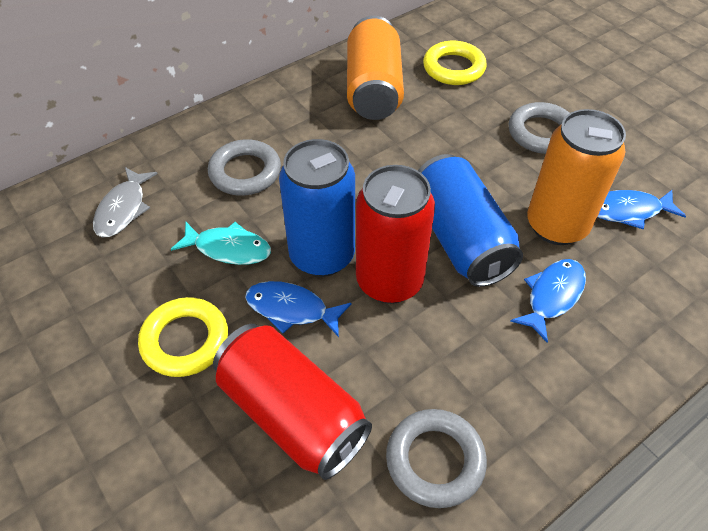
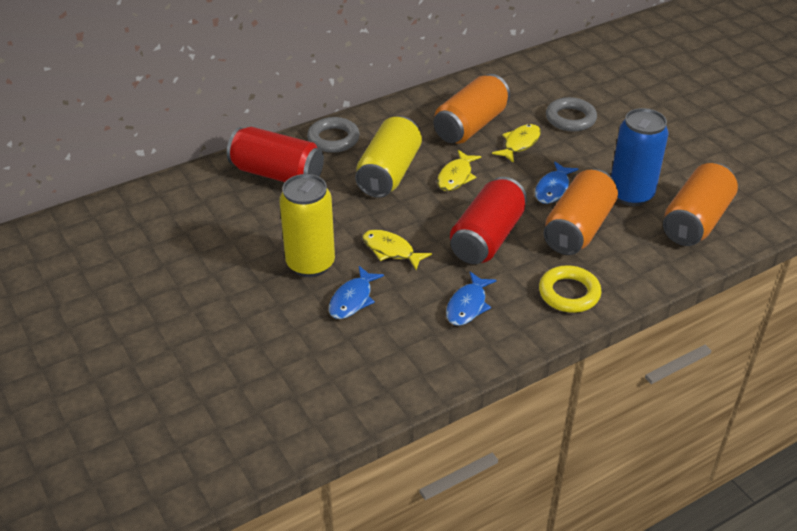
blue can: 2 -> 1
grey fish: 1 -> 0
grey ring: 3 -> 2
orange can: 2 -> 3
turquoise fish: 1 -> 0
yellow can: 0 -> 2
yellow fish: 0 -> 3
yellow ring: 2 -> 1

